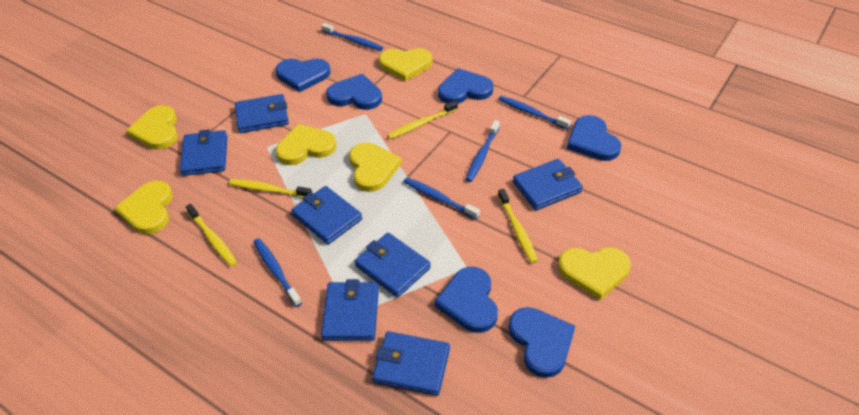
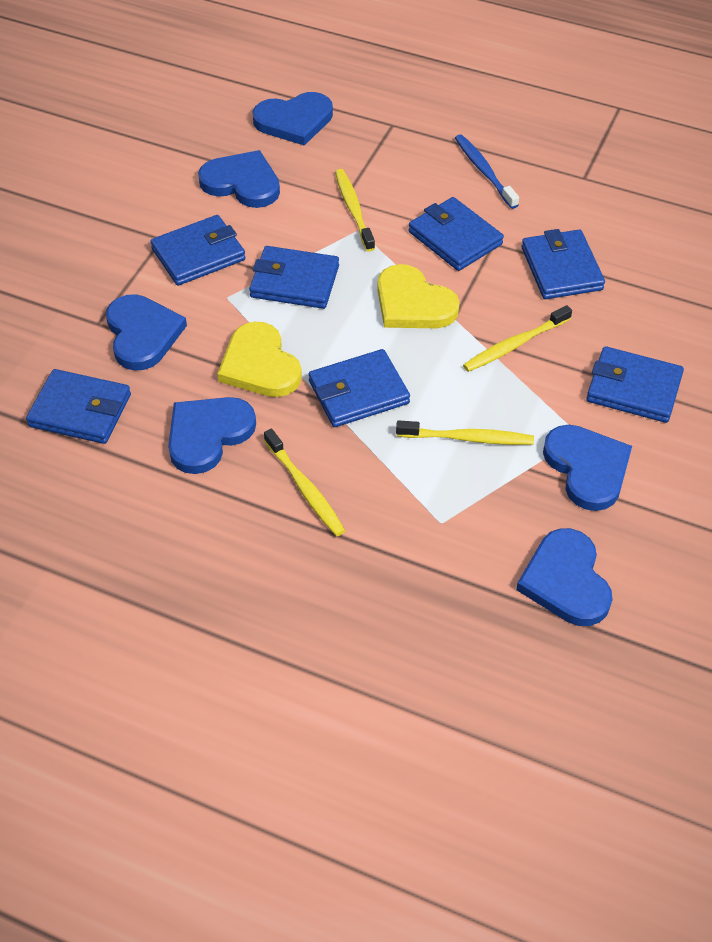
blue toothbrush: 5 -> 1
yellow heart: 6 -> 2

